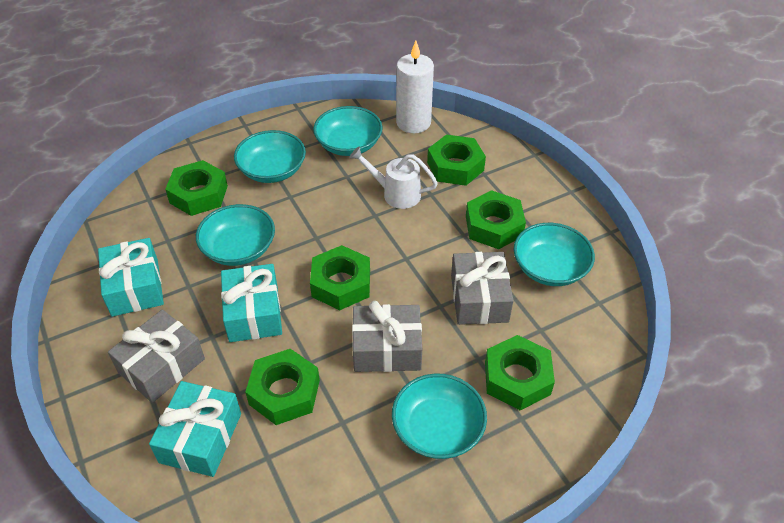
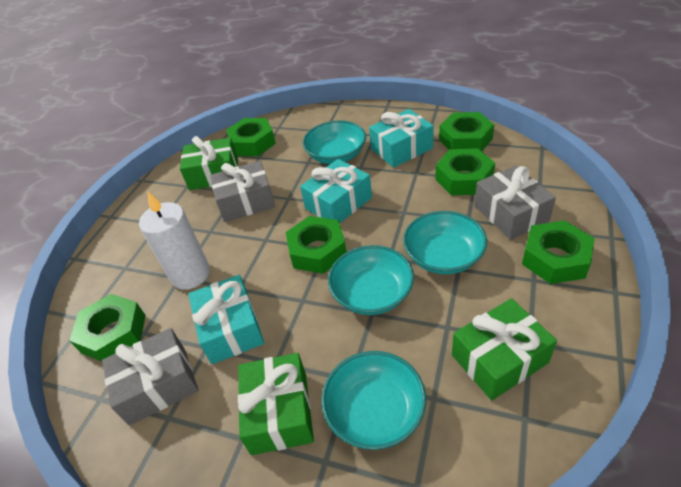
green gift: 0 -> 3
turquoise bowl: 5 -> 4
white watering can: 1 -> 0

